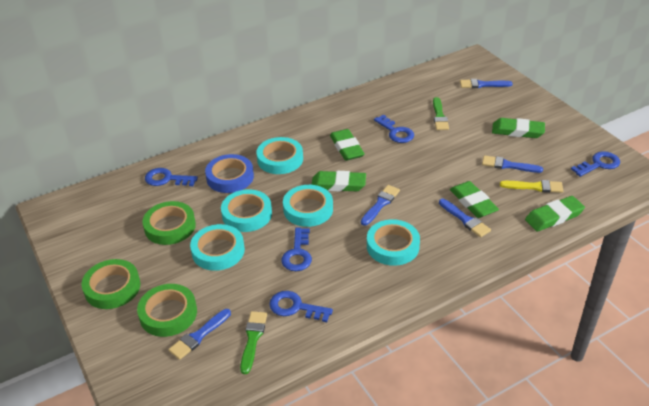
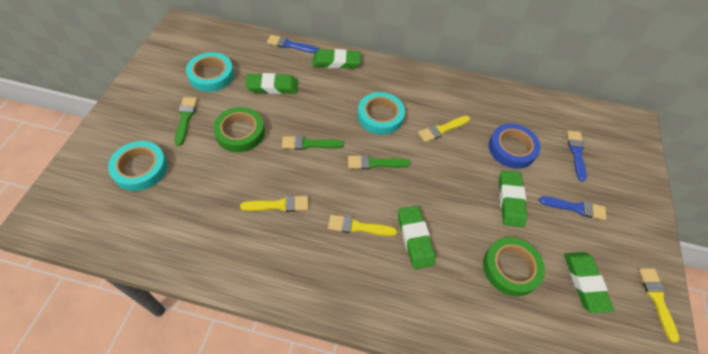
blue brush: 5 -> 3
blue key: 5 -> 0
green brush: 2 -> 3
green tape: 3 -> 2
turquoise tape: 5 -> 3
yellow brush: 1 -> 4

